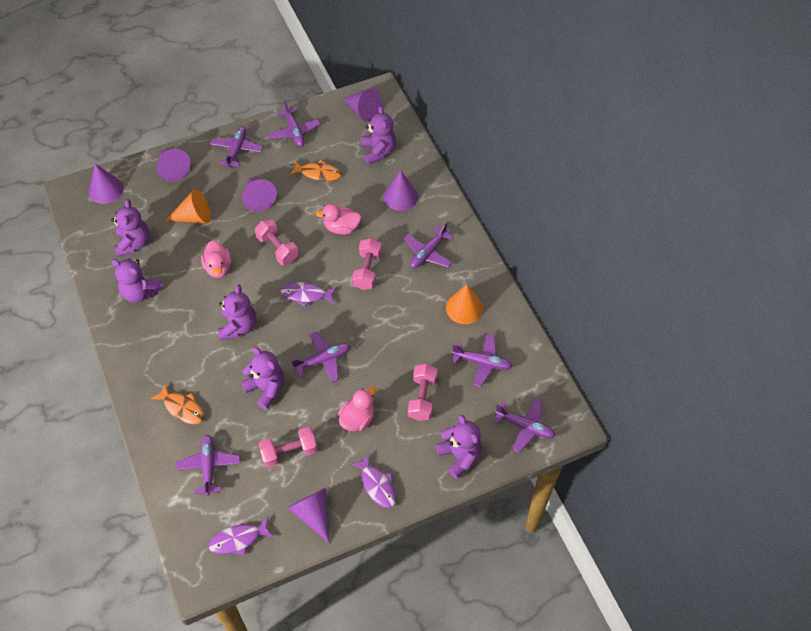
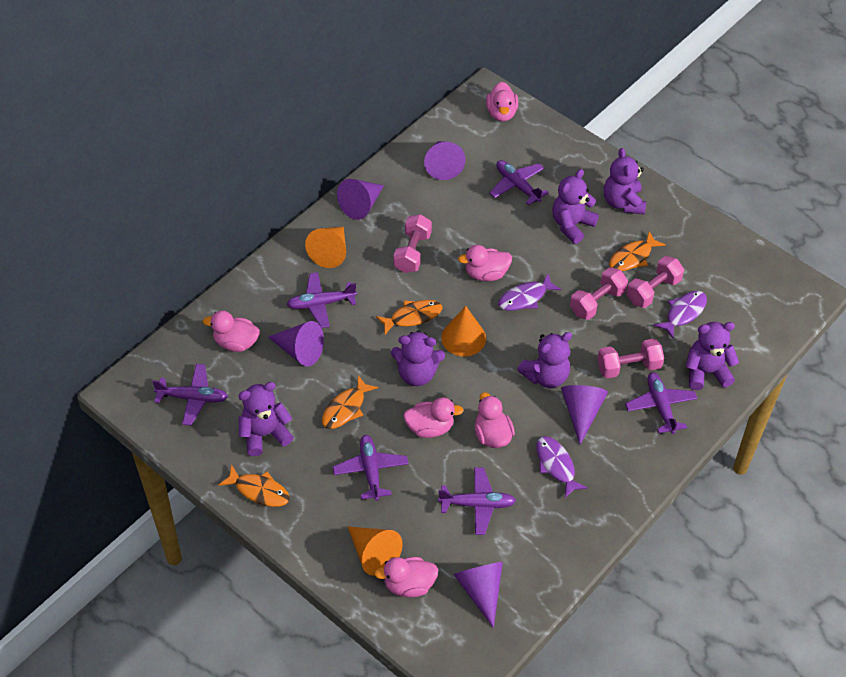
orange cone: 2 -> 3
orange fish: 2 -> 4
pink duck: 3 -> 6
purple cone: 6 -> 5
purple plane: 7 -> 6

